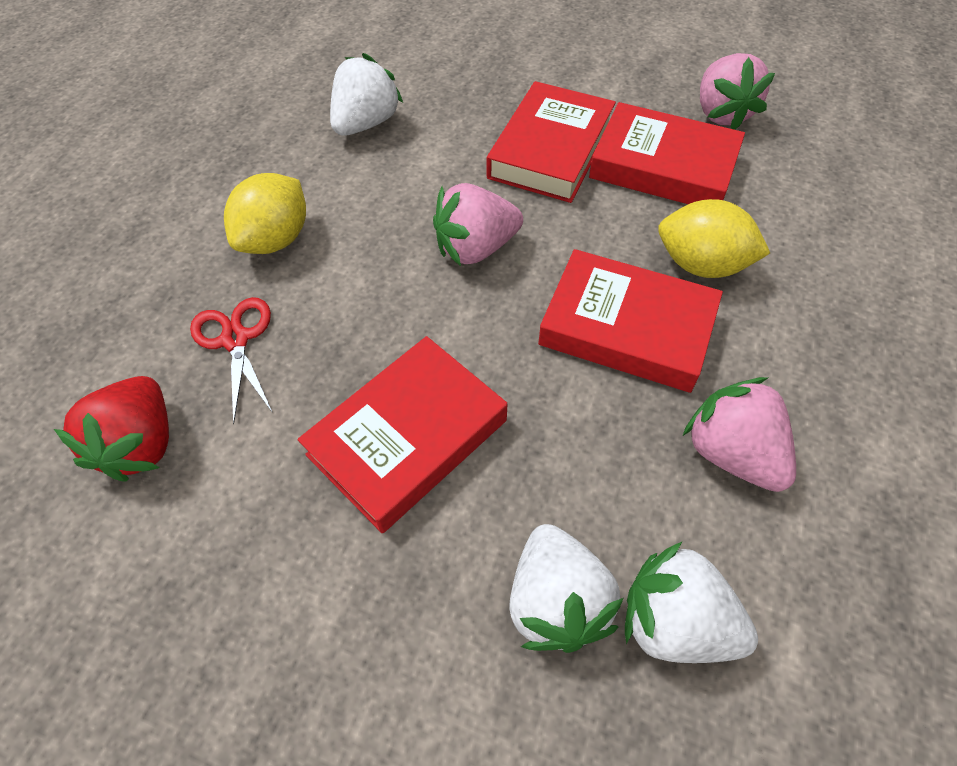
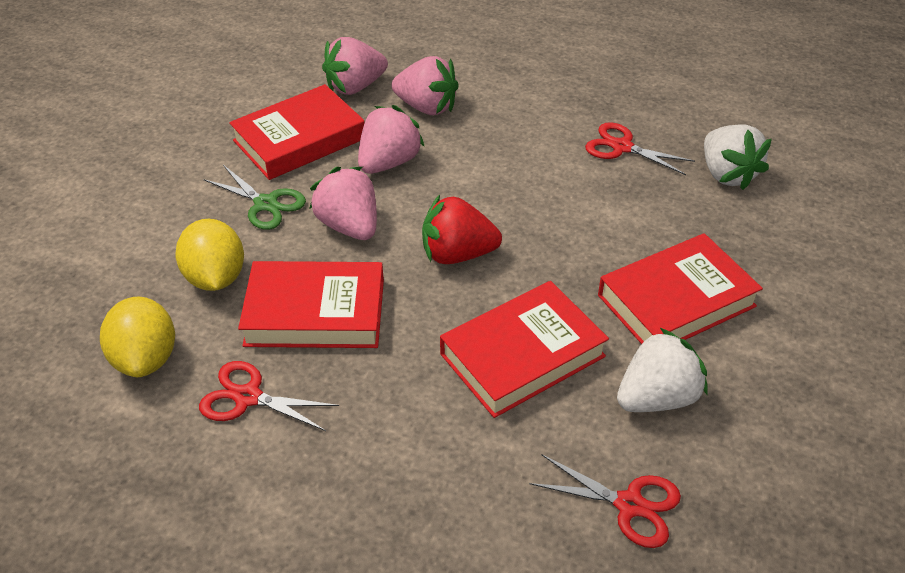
green scissors: 0 -> 1
pink strawberry: 3 -> 4
red scissors: 1 -> 3
white strawberry: 3 -> 2

